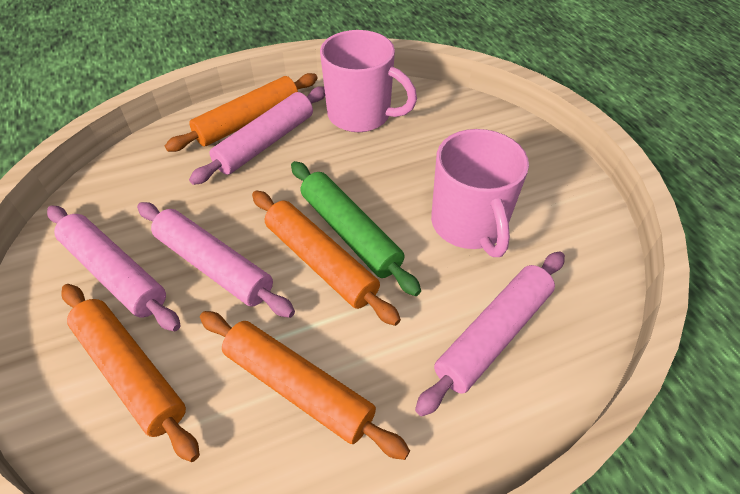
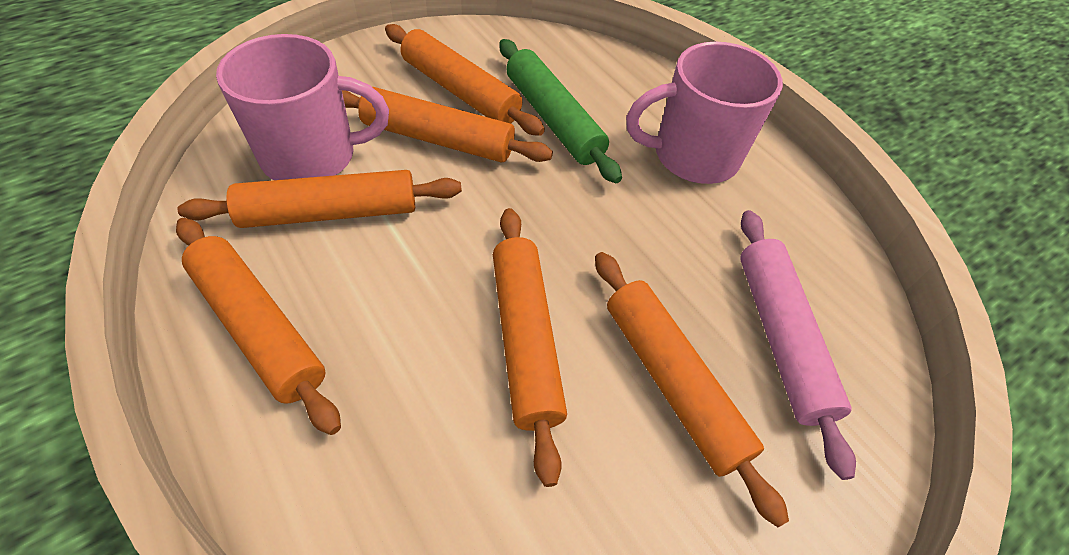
orange rolling pin: 4 -> 6
pink rolling pin: 4 -> 1

